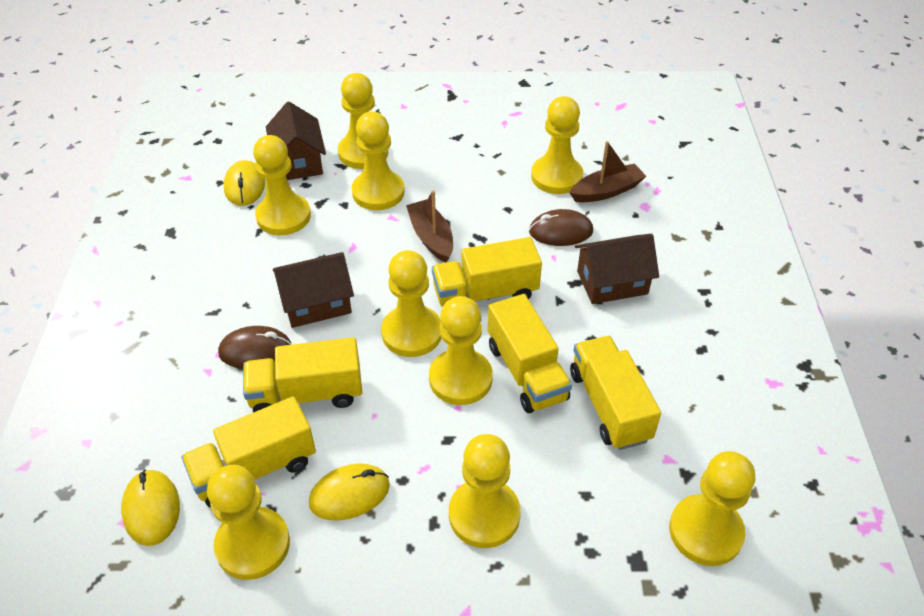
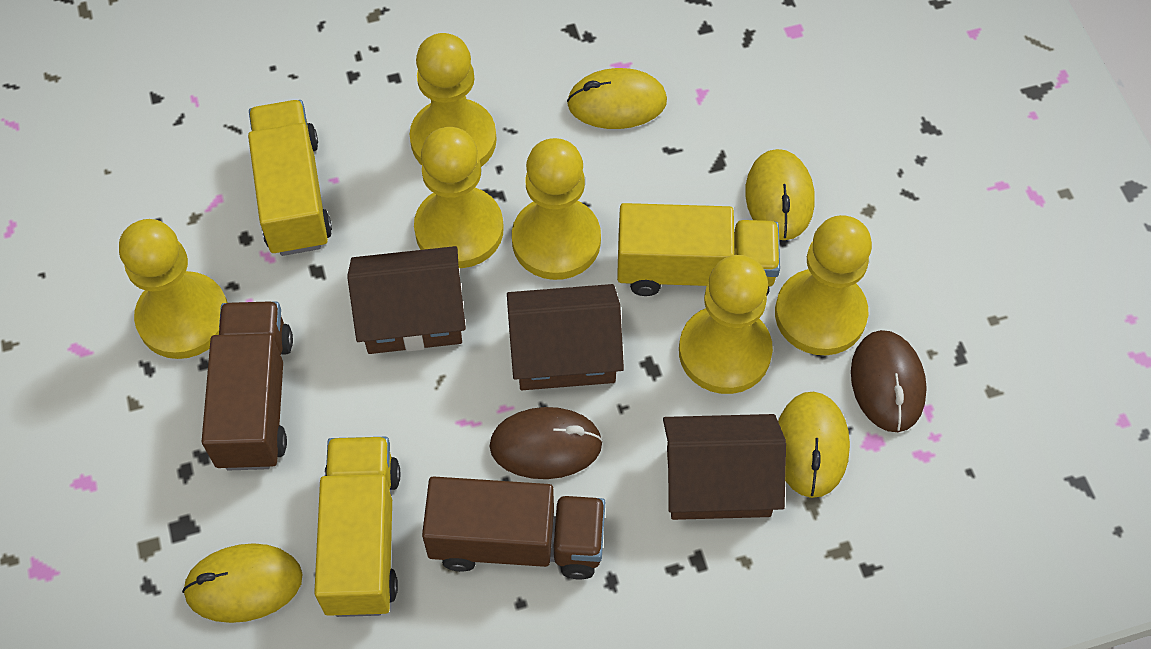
brown boat: 2 -> 0
brown truck: 0 -> 2
yellow mouse: 3 -> 4
yellow pawn: 9 -> 6
yellow truck: 5 -> 3

